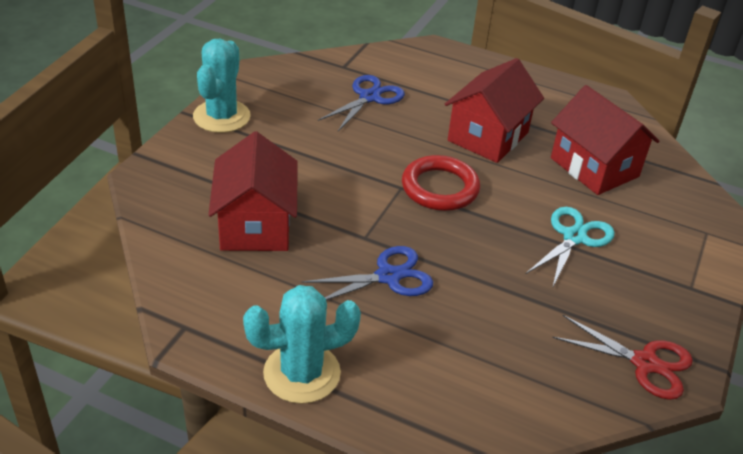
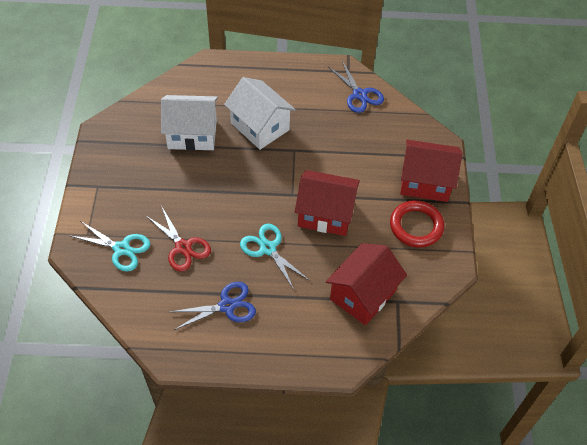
turquoise cactus: 2 -> 0
turquoise scissors: 1 -> 2
white house: 0 -> 2

